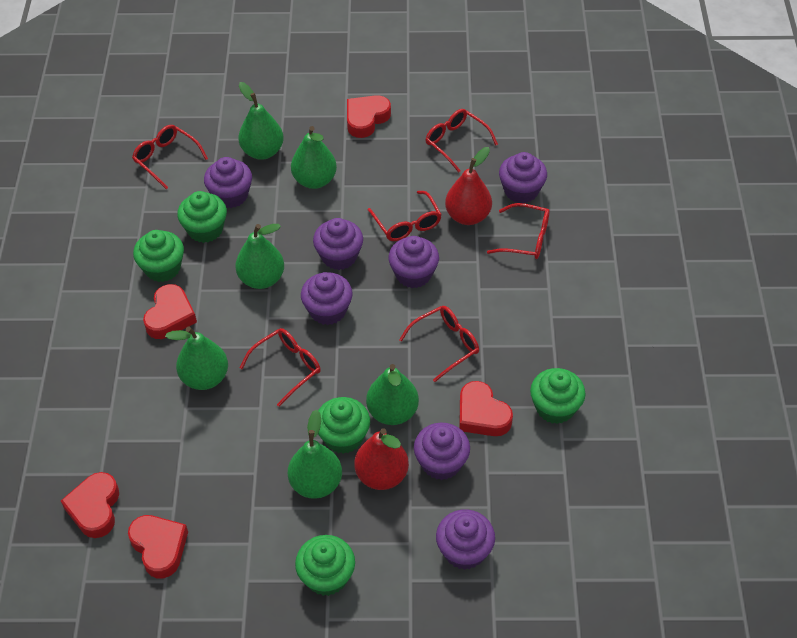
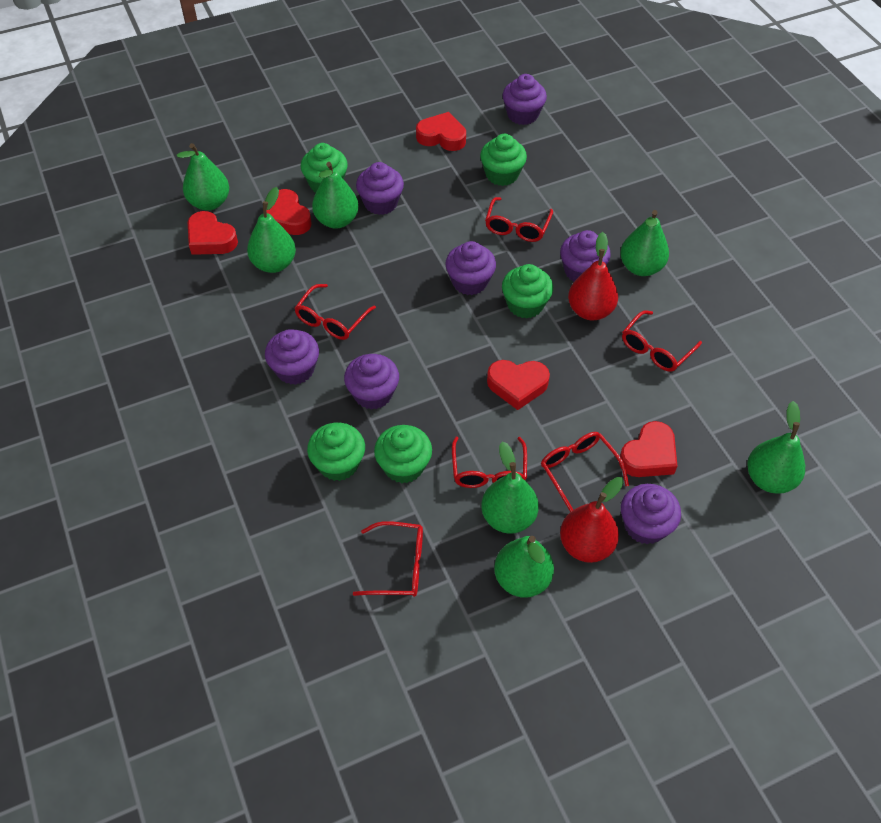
green pear: 6 -> 7

